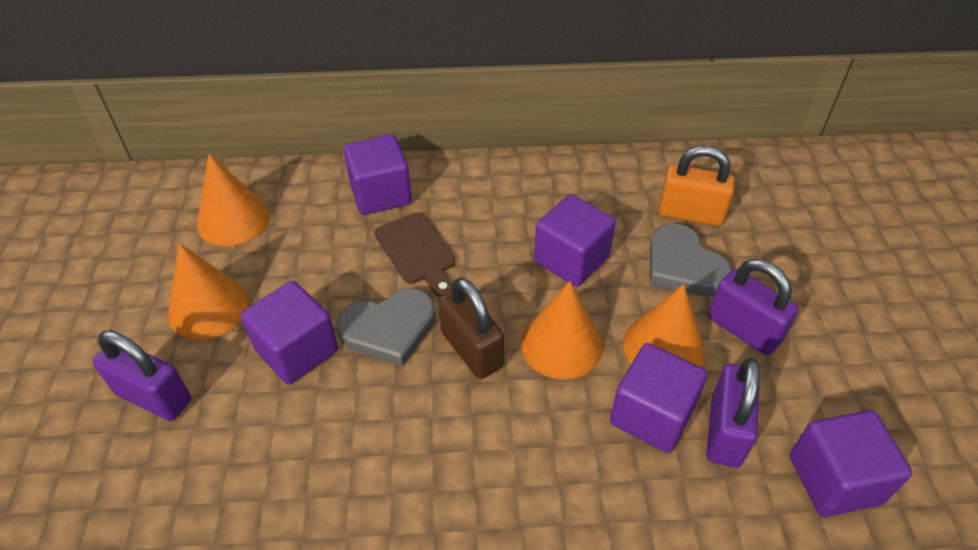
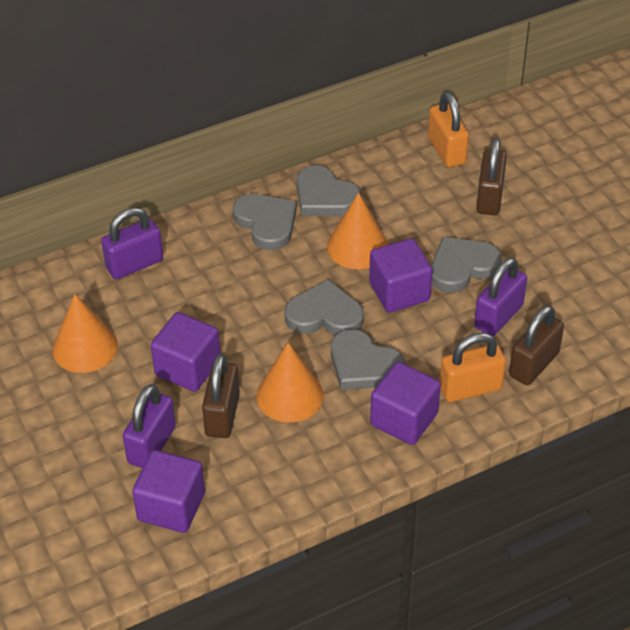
brown cutting board: 1 -> 0
brown padlock: 1 -> 3
grey heart: 2 -> 5
orange cone: 4 -> 3
orange padlock: 1 -> 2
purple cube: 5 -> 4

